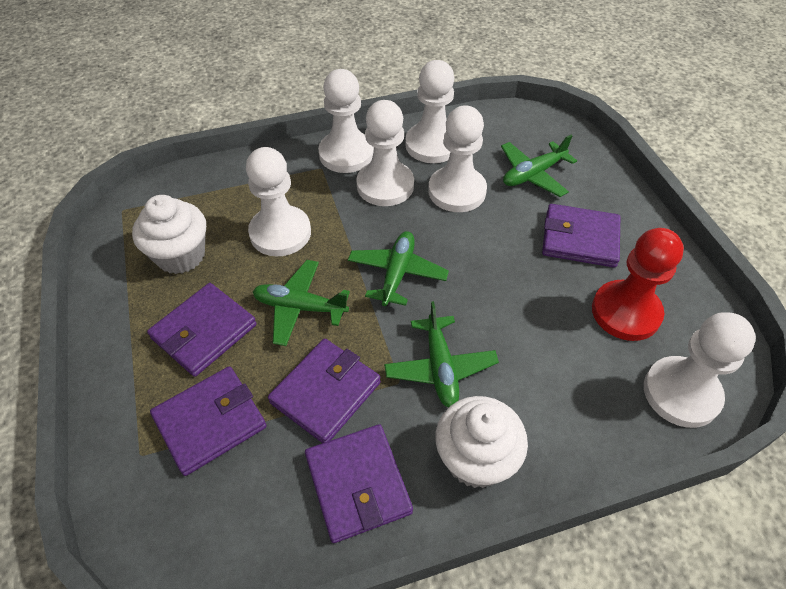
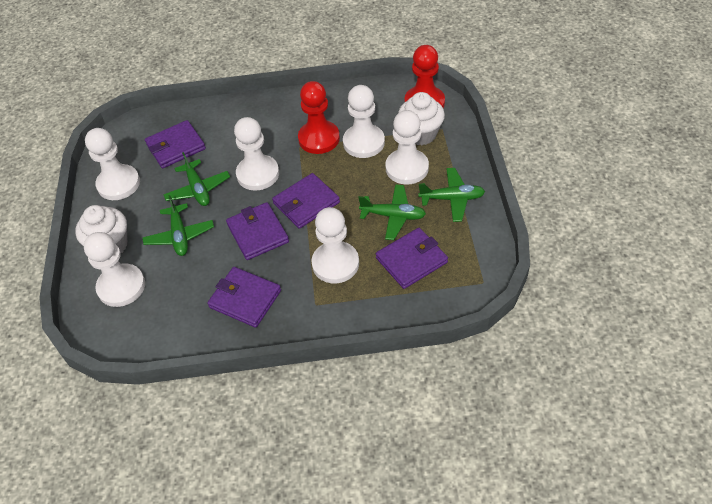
red pawn: 1 -> 2

